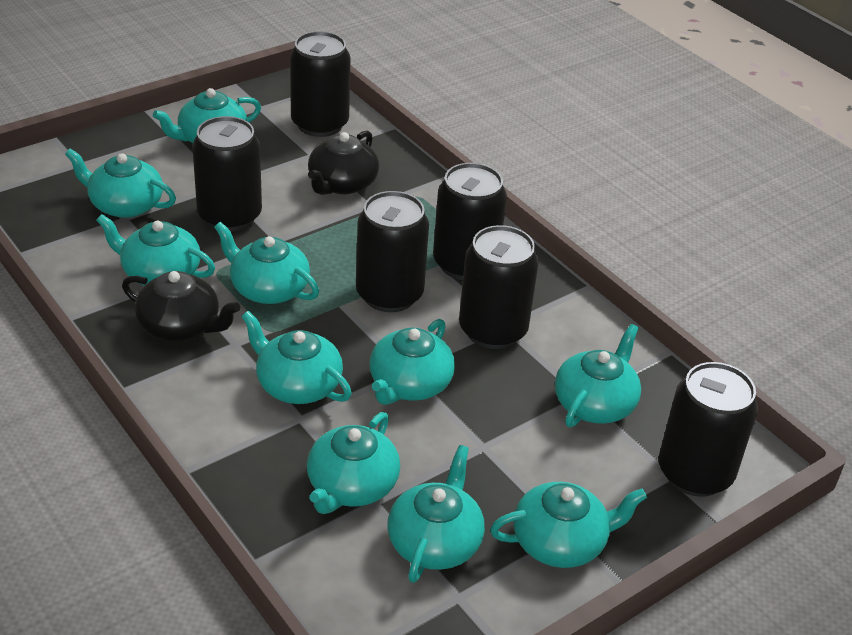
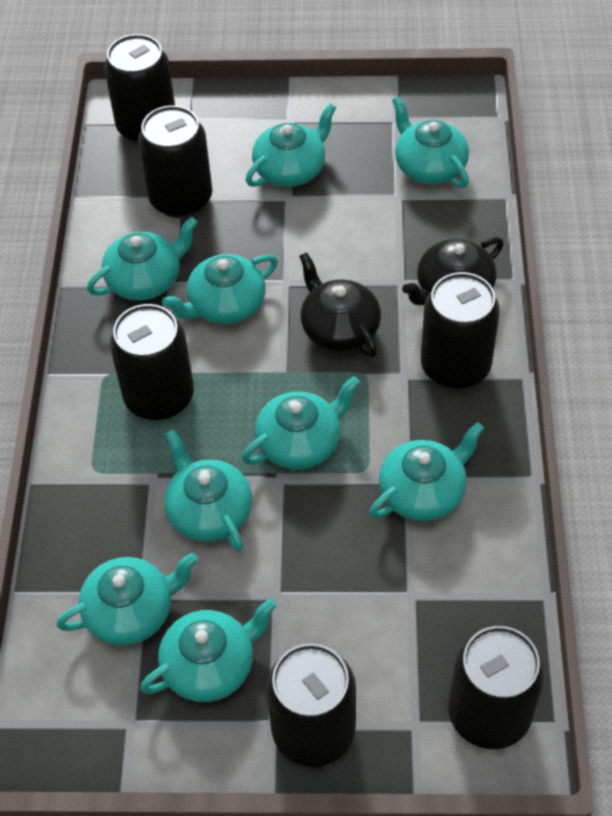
turquoise teapot: 10 -> 9

